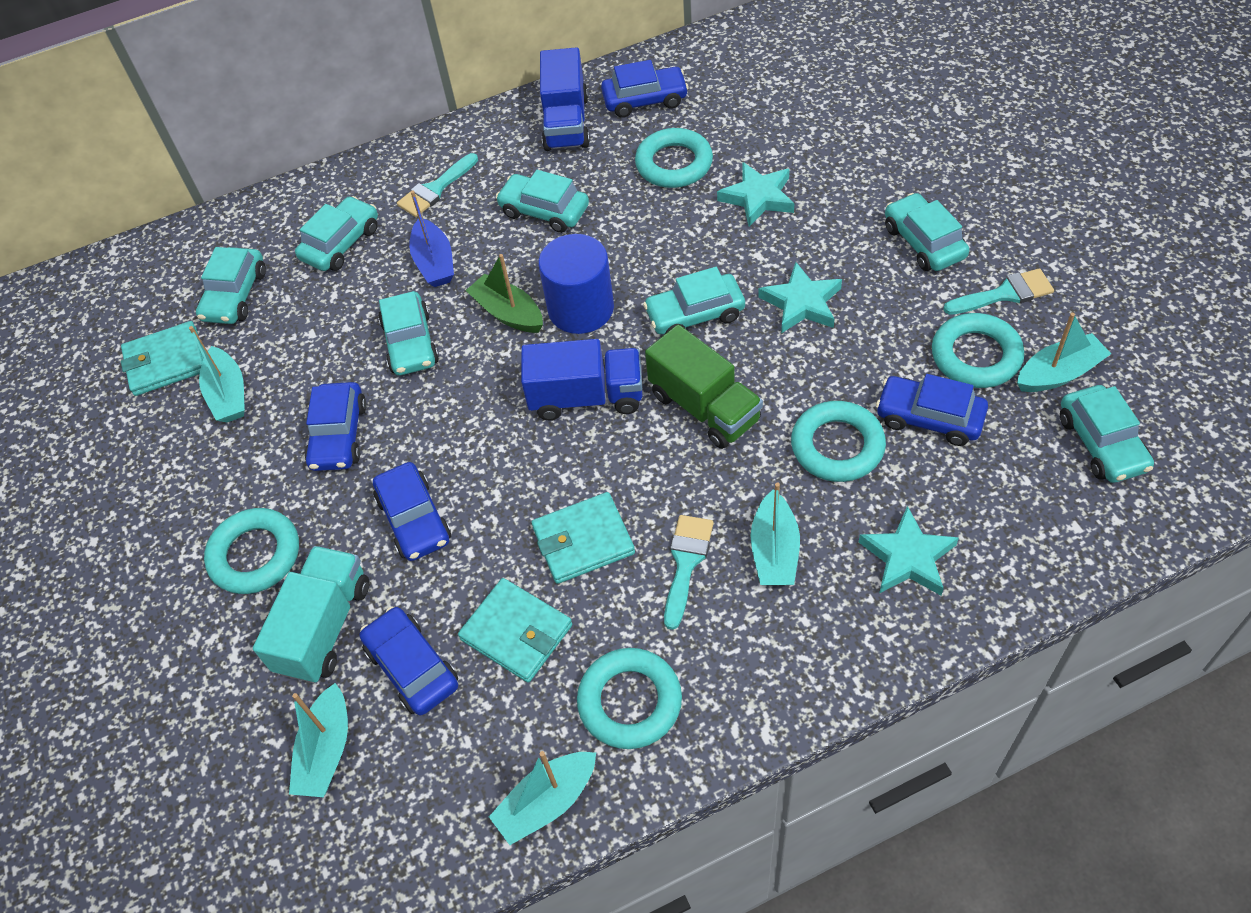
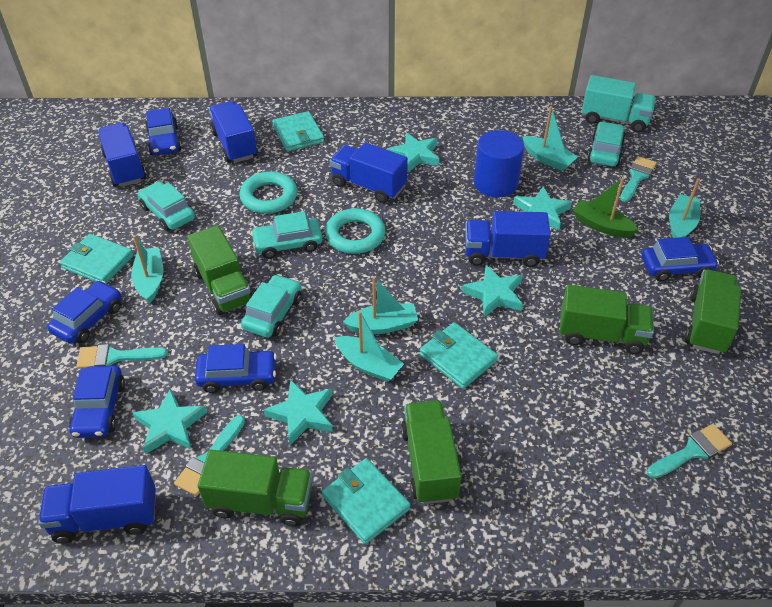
blue boat: 1 -> 0
blue truck: 2 -> 5
green truck: 1 -> 5
turquoise brush: 3 -> 4
turquoise car: 7 -> 4
turquoise ring: 5 -> 2
turquoise star: 3 -> 5
turquoise wallet: 3 -> 4

